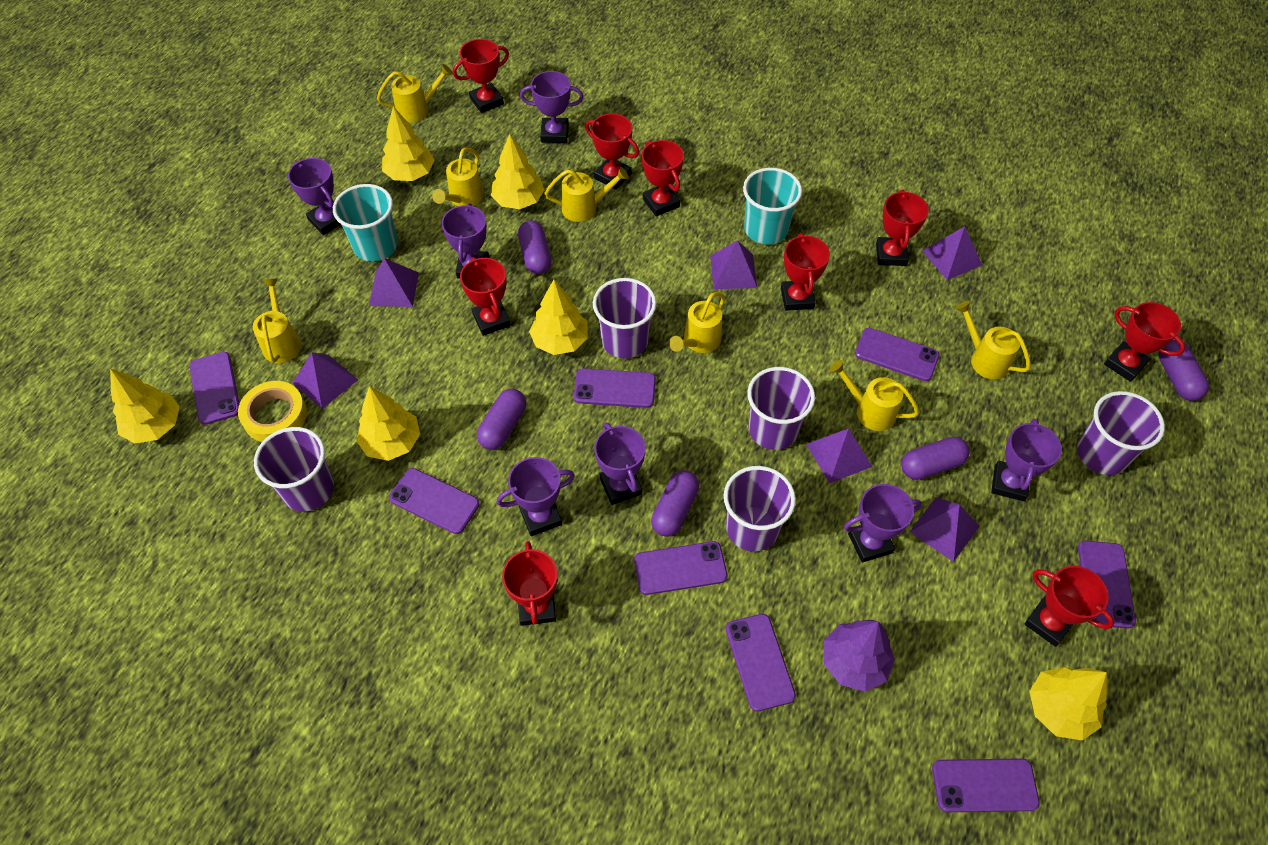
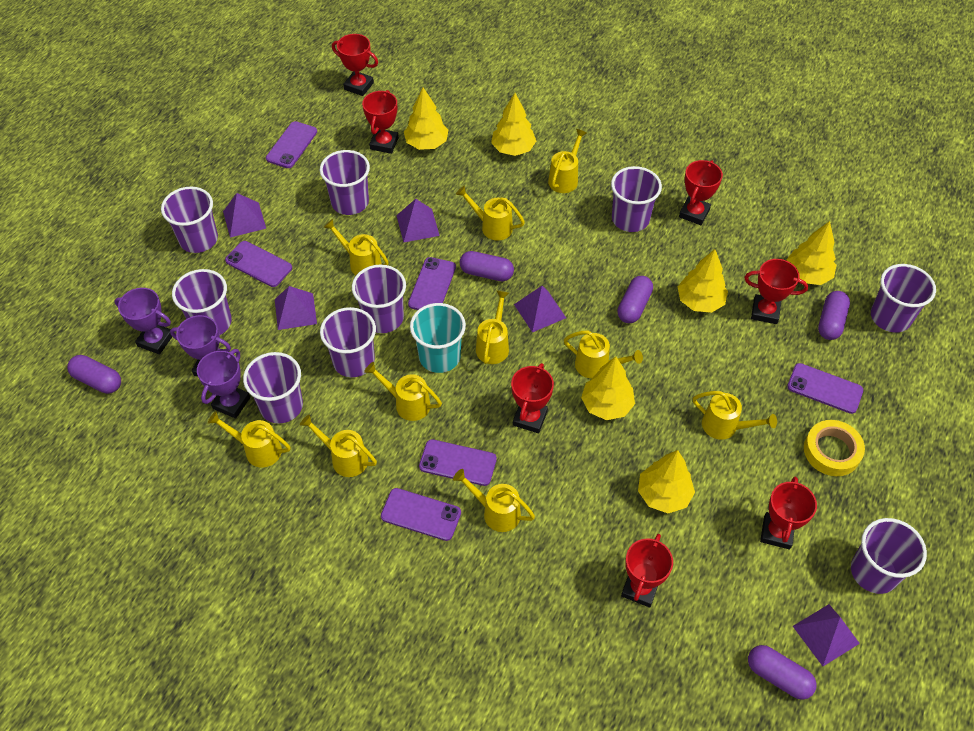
purple cup: 5 -> 9
purple phone: 8 -> 6
purple pyramid: 6 -> 5
purple tree: 1 -> 0
purple trophy: 7 -> 3
red trophy: 9 -> 7
turquoise cup: 2 -> 1
yellow watering can: 7 -> 10

